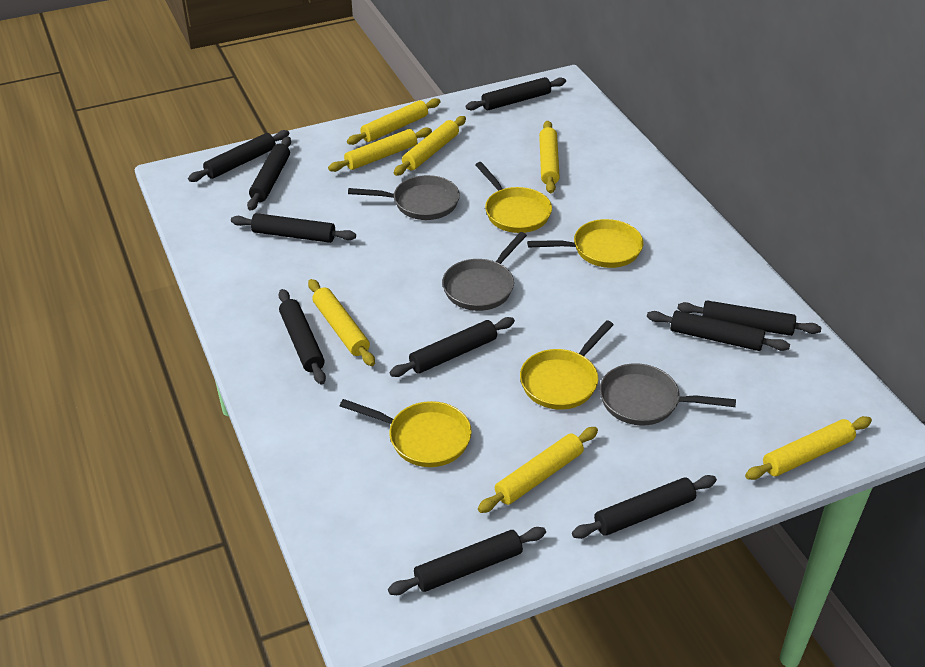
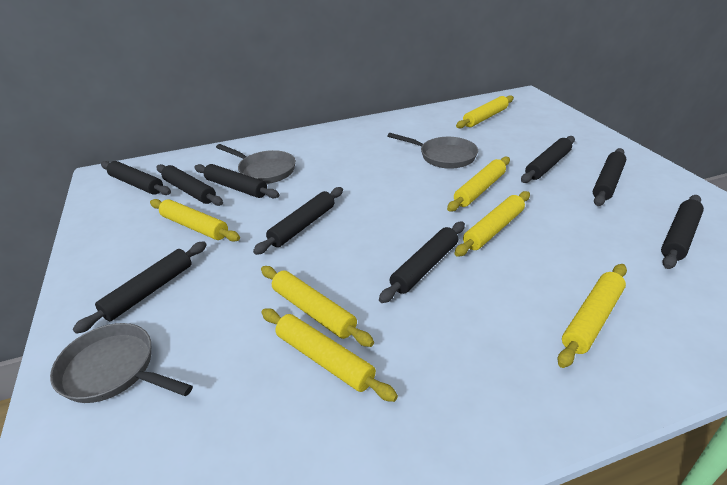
black rolling pin: 10 -> 9
yellow pan: 4 -> 0

